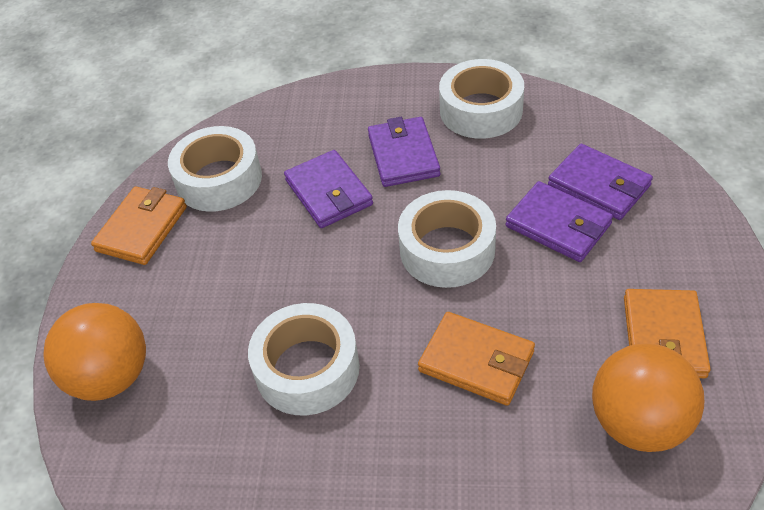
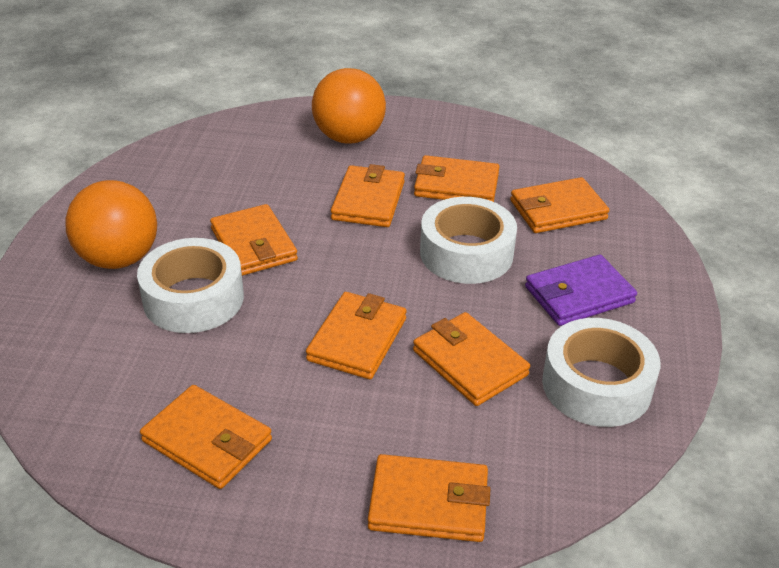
orange wallet: 3 -> 8
purple wallet: 4 -> 1
white tape: 4 -> 3

